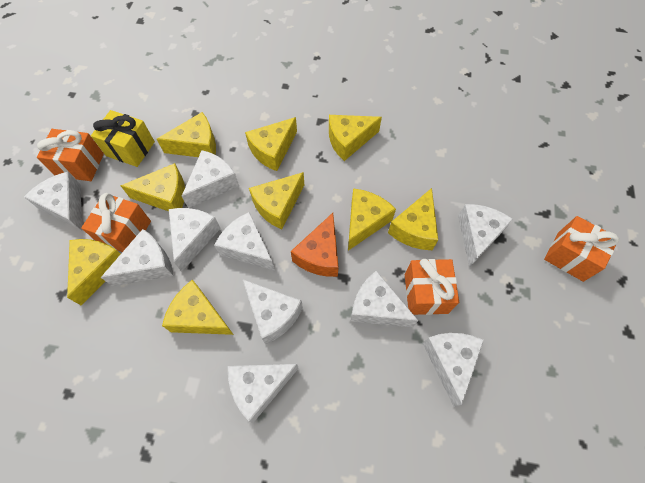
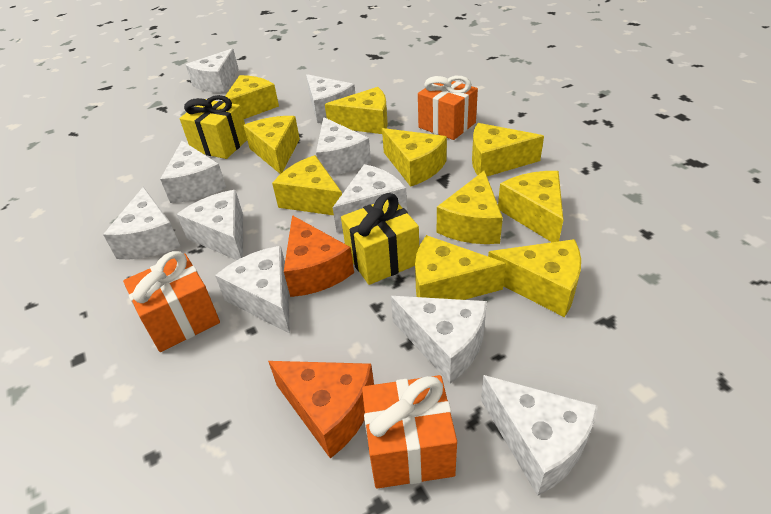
orange cheese: 1 -> 2
orange gift: 4 -> 3
yellow cheese: 9 -> 10
yellow gift: 1 -> 2

